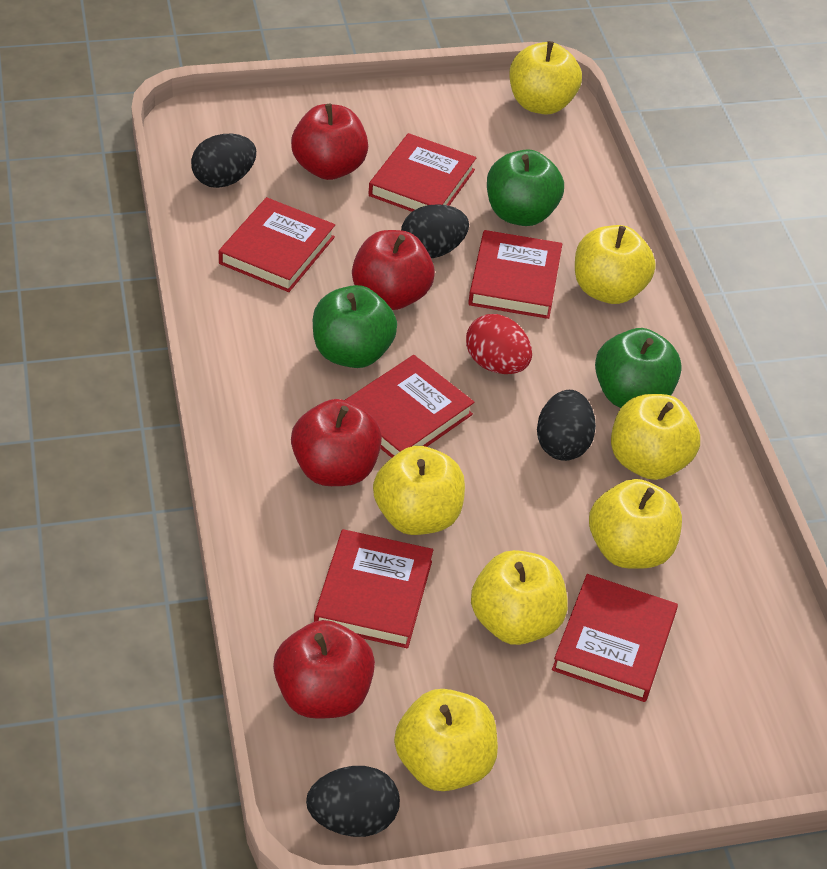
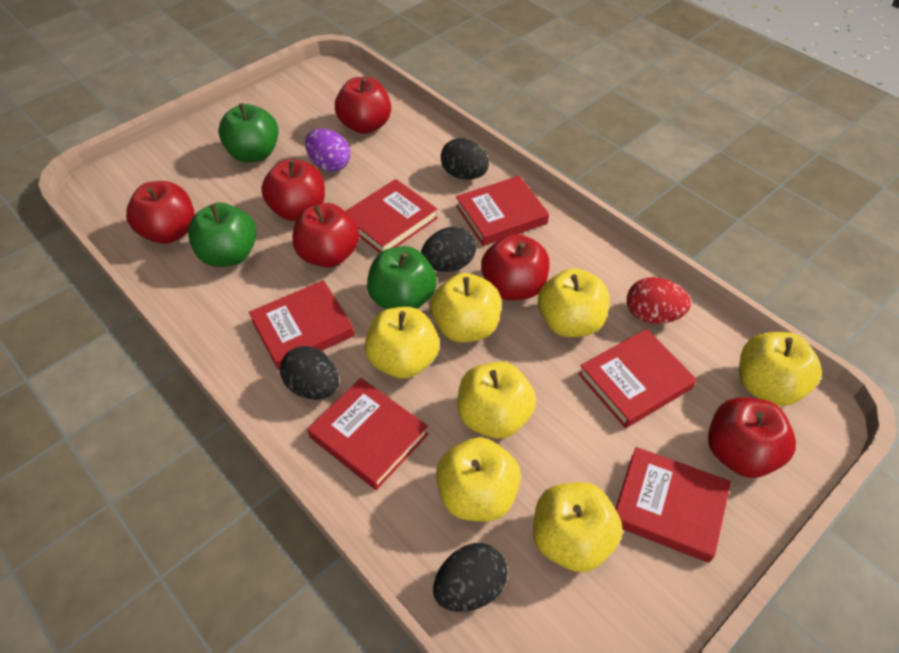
purple egg: 0 -> 1
red apple: 4 -> 6

